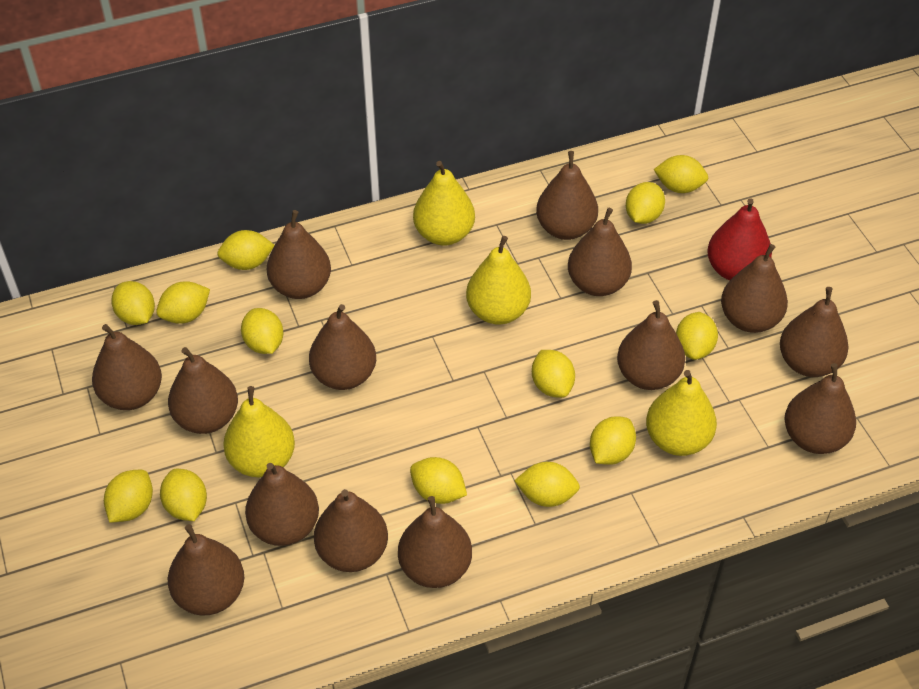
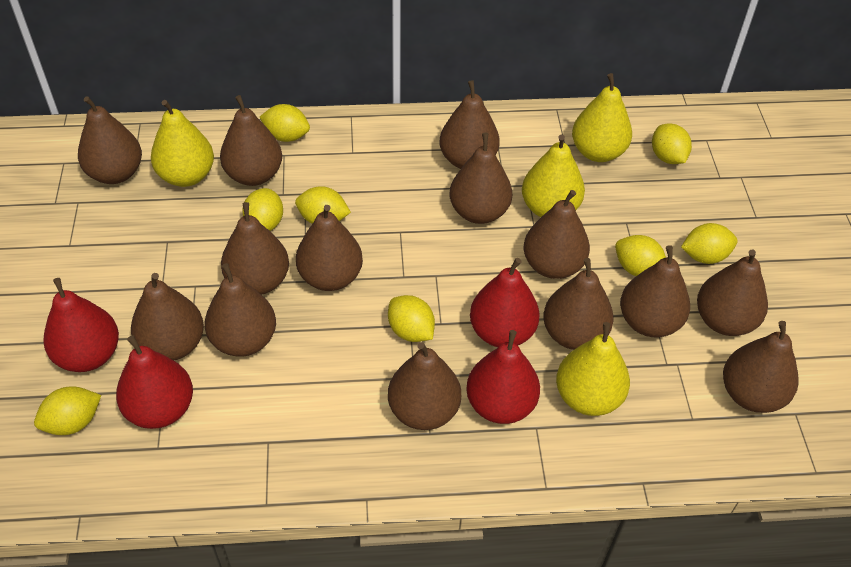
red pear: 1 -> 4
yellow lemon: 13 -> 8

